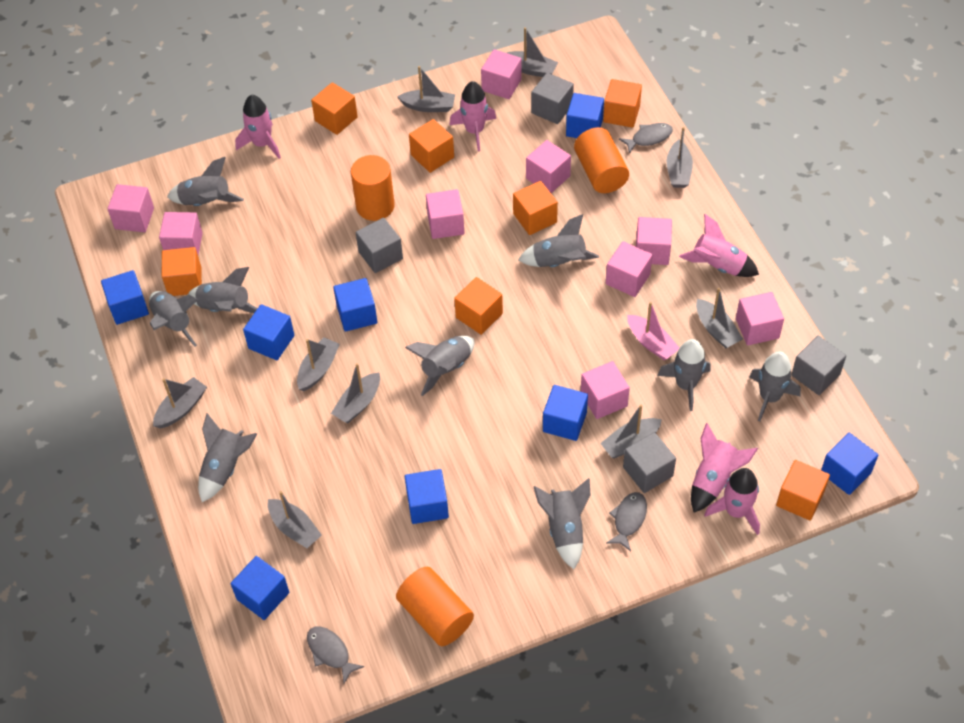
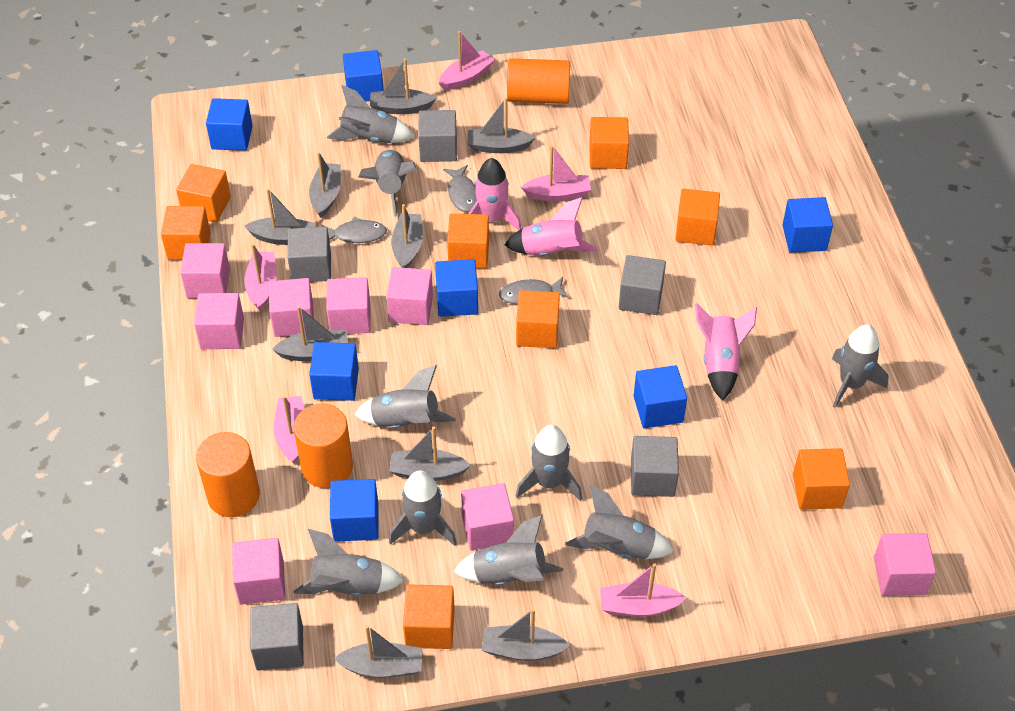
blue cube: 8 -> 7
grey cube: 4 -> 5
orange cube: 7 -> 8
pink boat: 1 -> 5
pink cube: 9 -> 8
pink rocket: 5 -> 3

